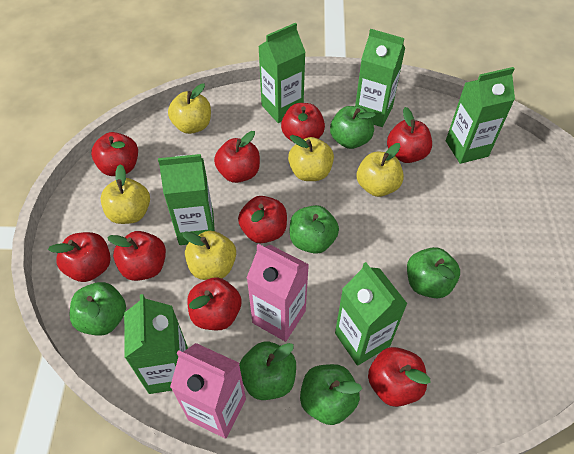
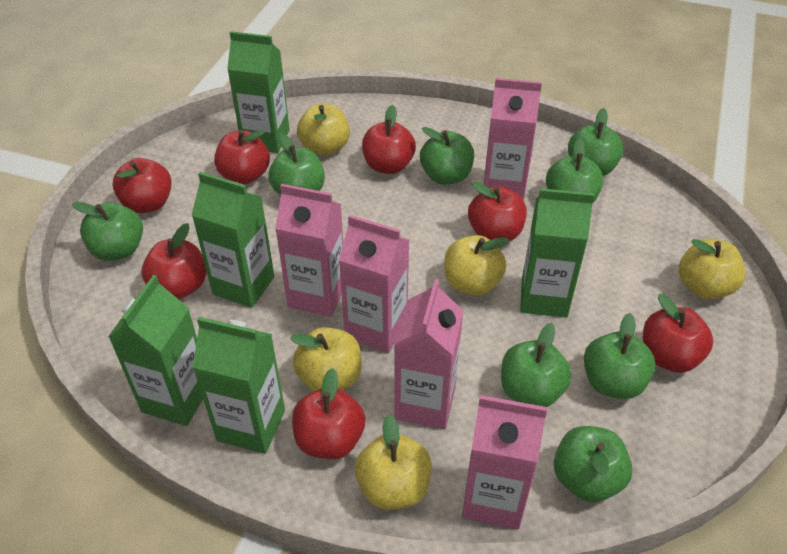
green apple: 6 -> 8
green carton: 6 -> 5
pink carton: 2 -> 5
red apple: 9 -> 7

